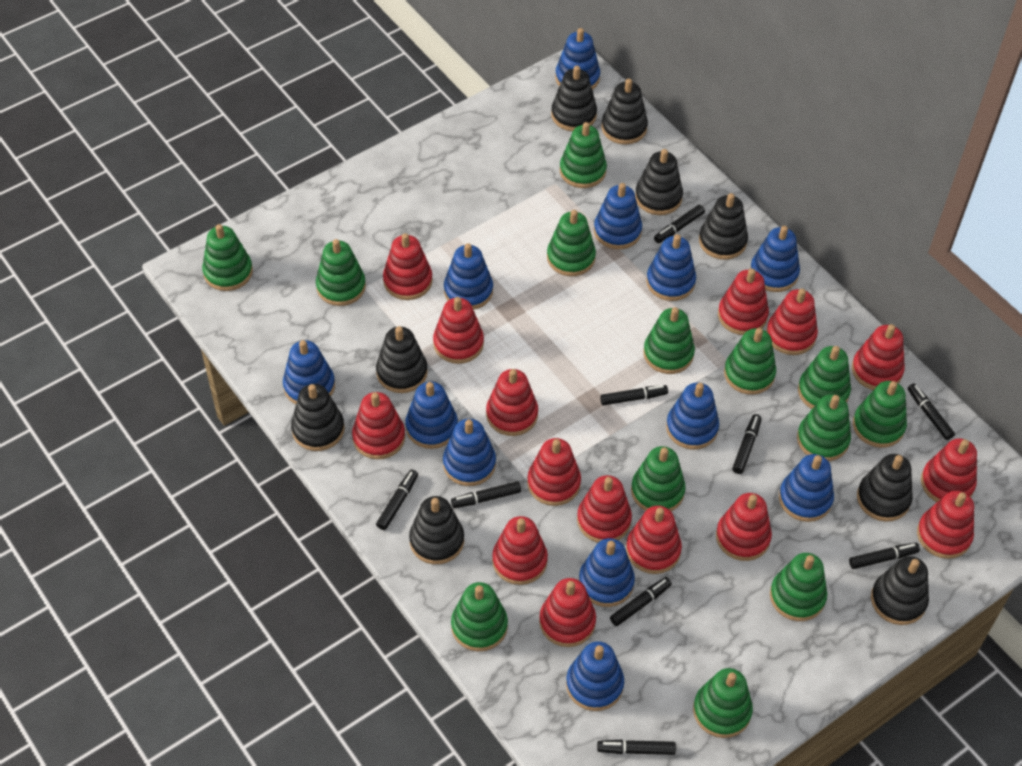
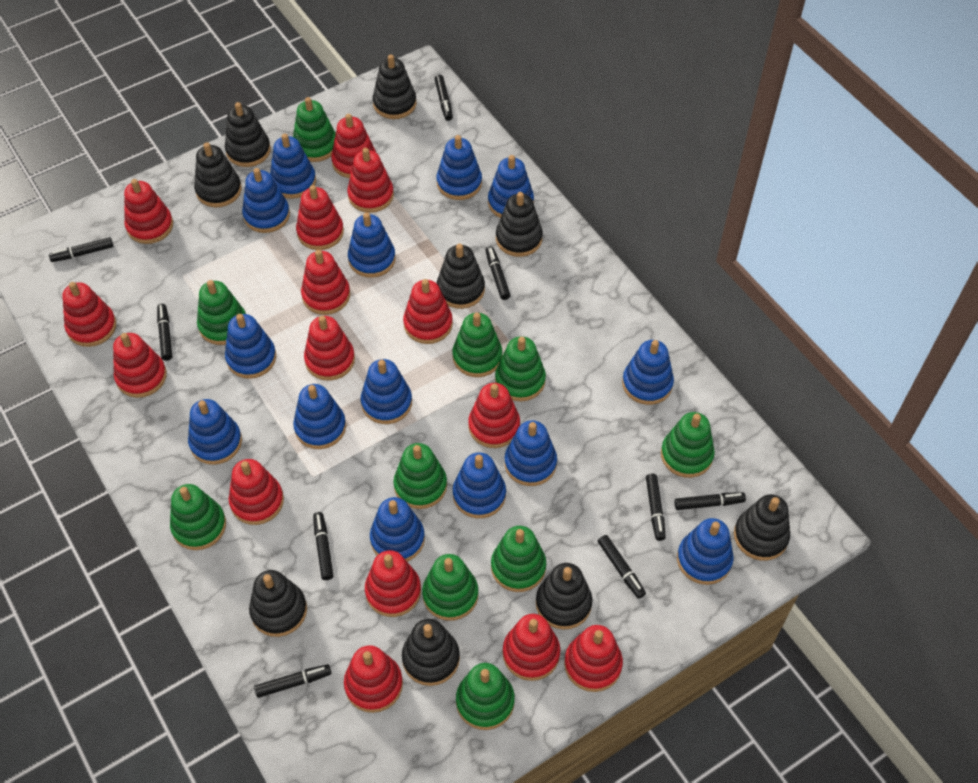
blue stacking toy: 12 -> 14
green stacking toy: 13 -> 10

